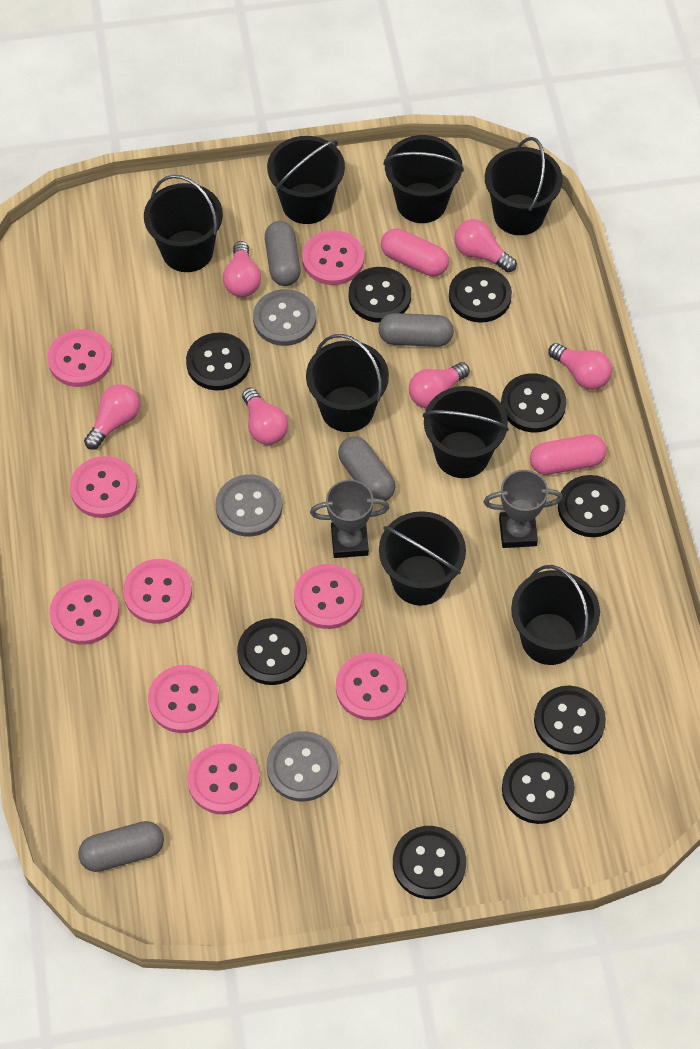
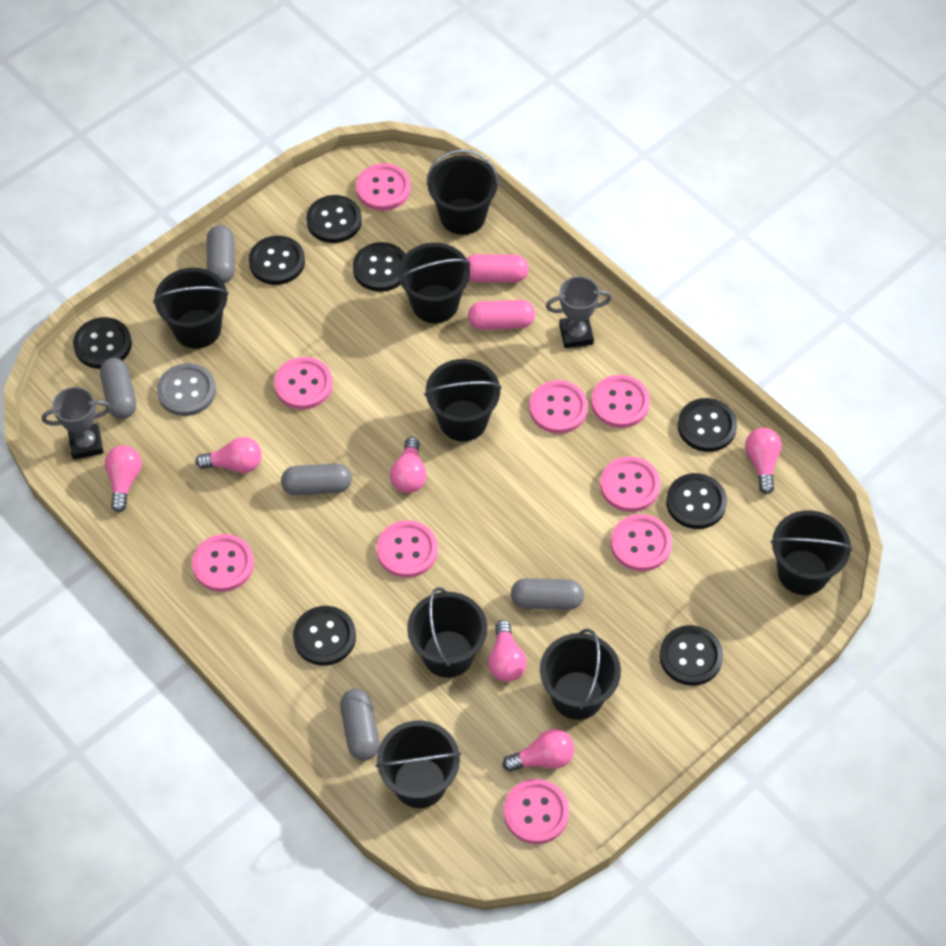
black button: 9 -> 8
grey button: 3 -> 1
grey capsule: 4 -> 5

